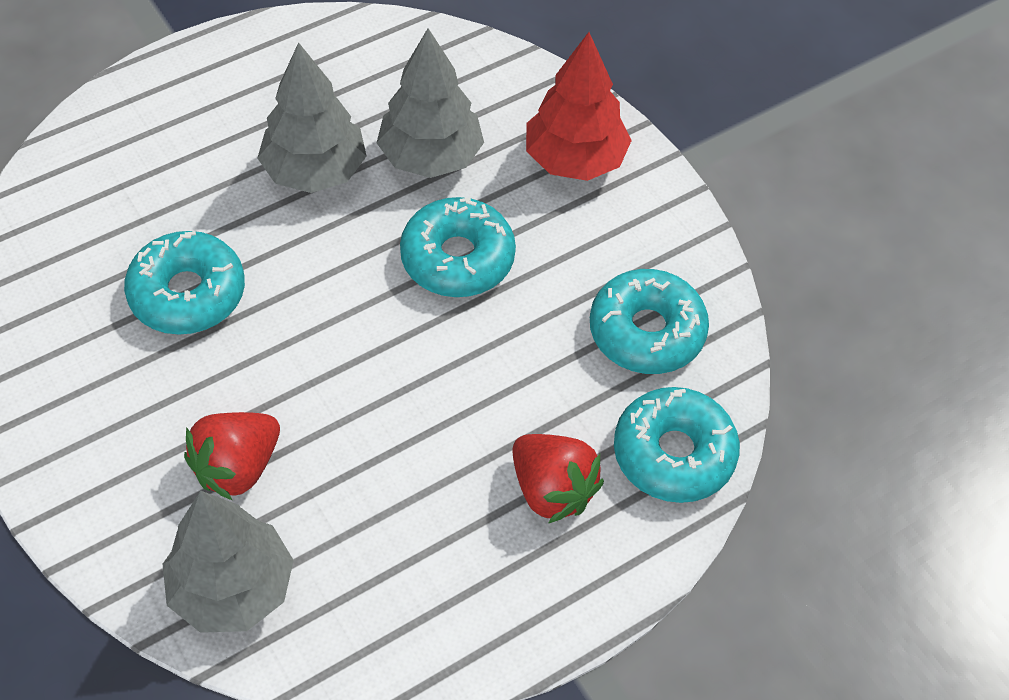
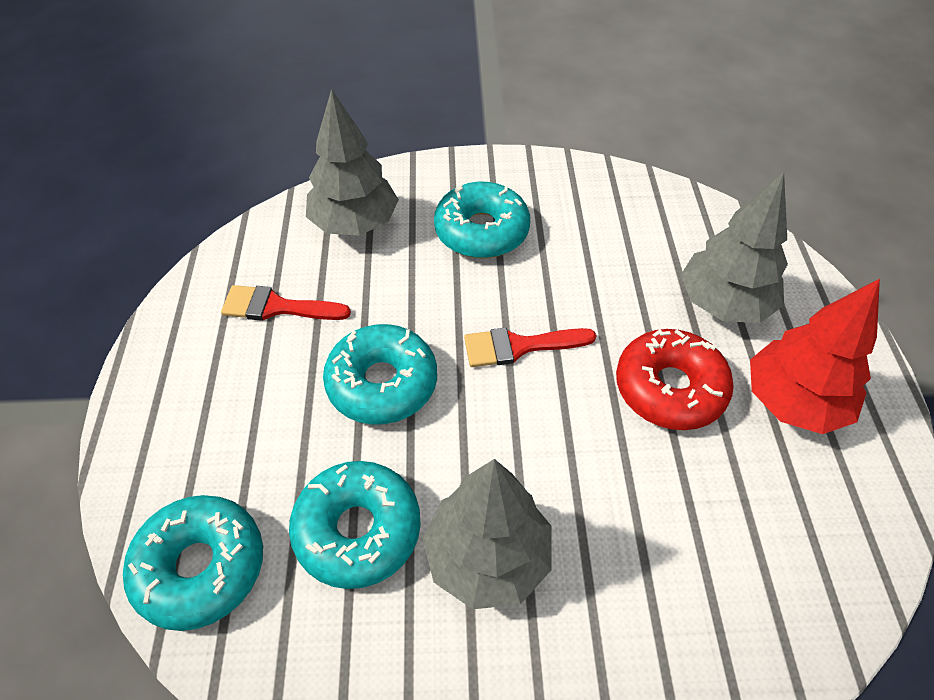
red brush: 0 -> 2
red donut: 0 -> 1
red strawberry: 2 -> 0

